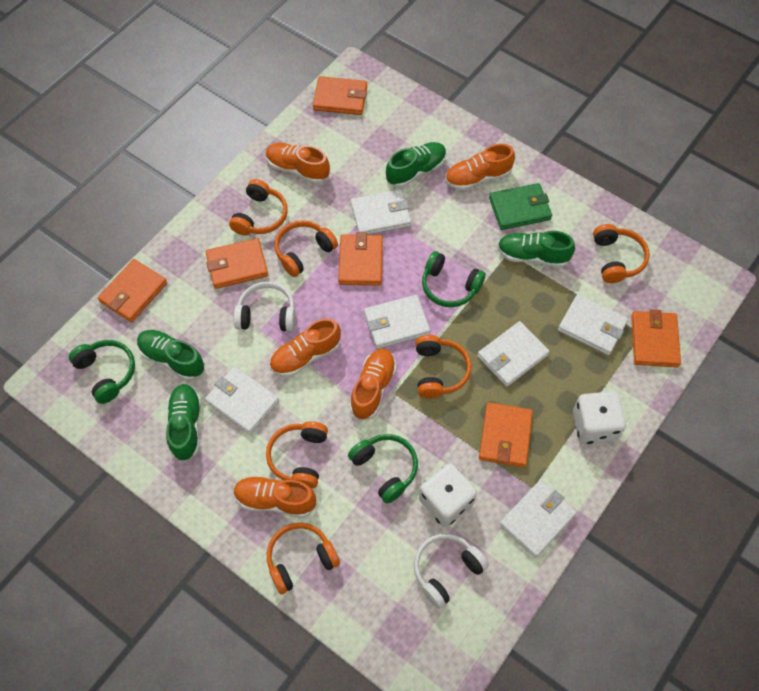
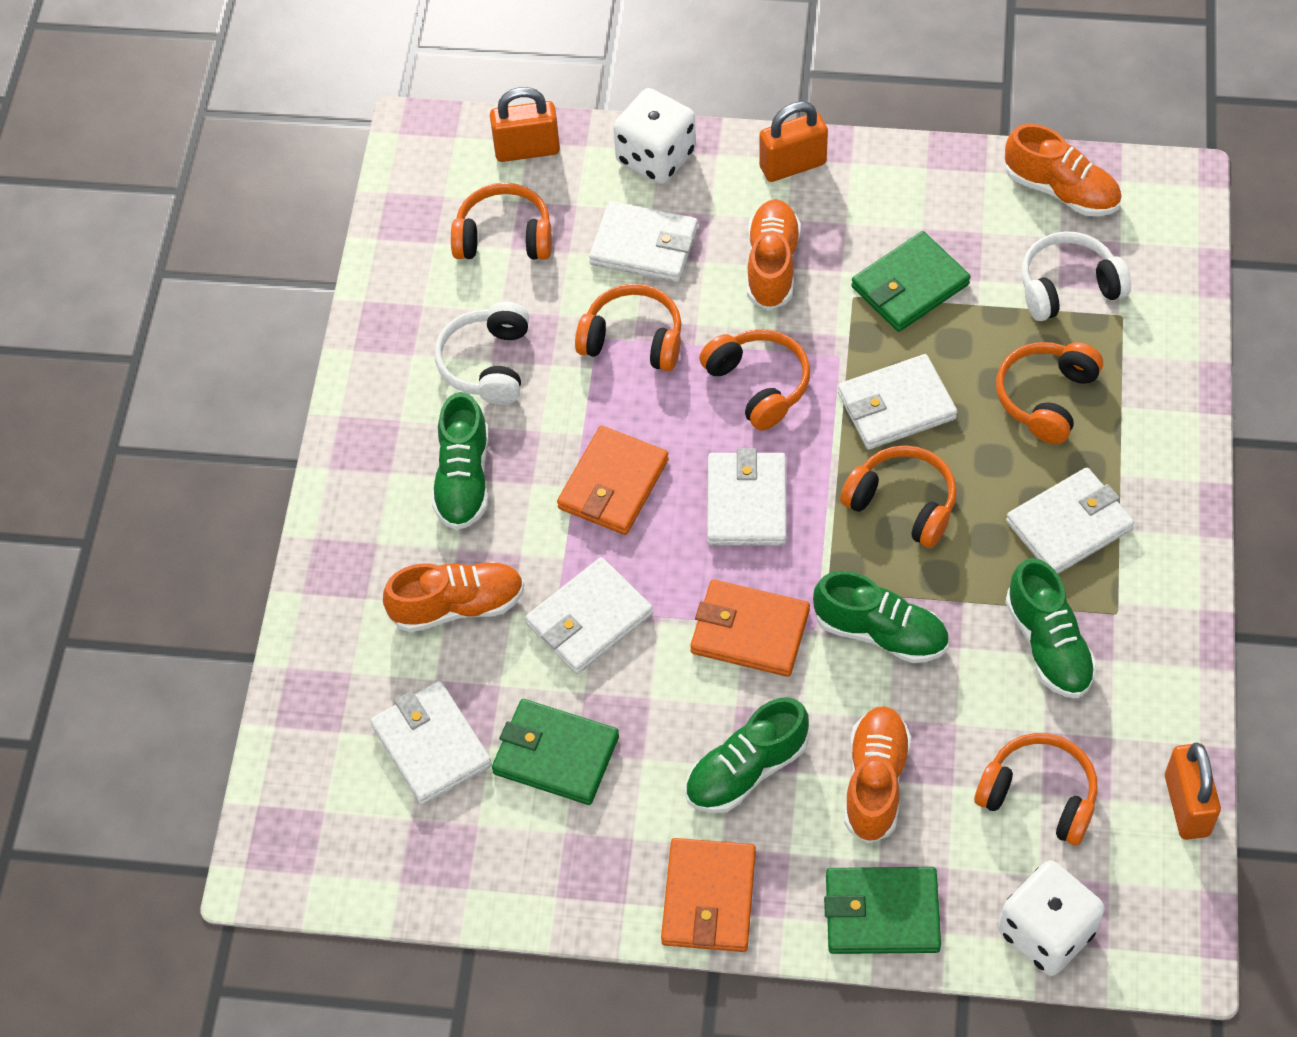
green headphones: 3 -> 0
green wallet: 1 -> 3
orange padlock: 0 -> 3
orange shoe: 5 -> 4
orange wallet: 6 -> 3

